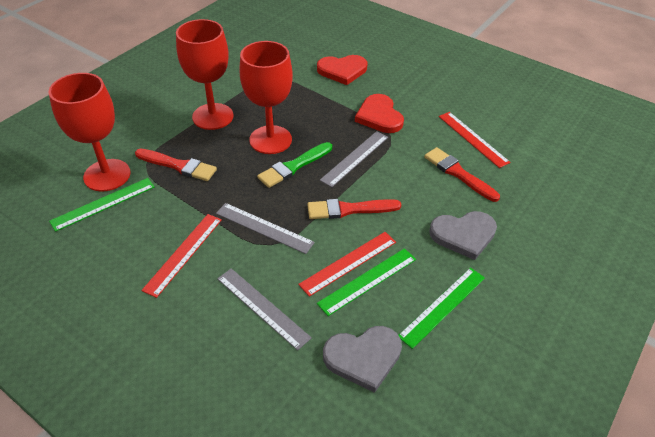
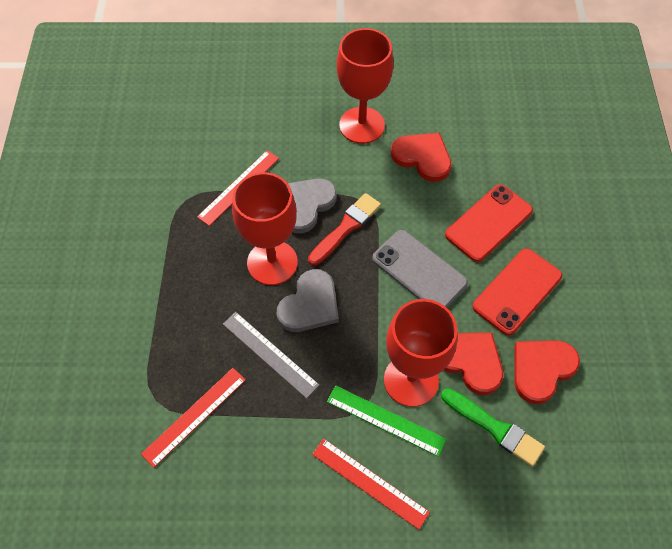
green ruler: 3 -> 1
grey phone: 0 -> 1
grey ruler: 3 -> 1
red brush: 3 -> 1
red heart: 2 -> 3
red phone: 0 -> 2

